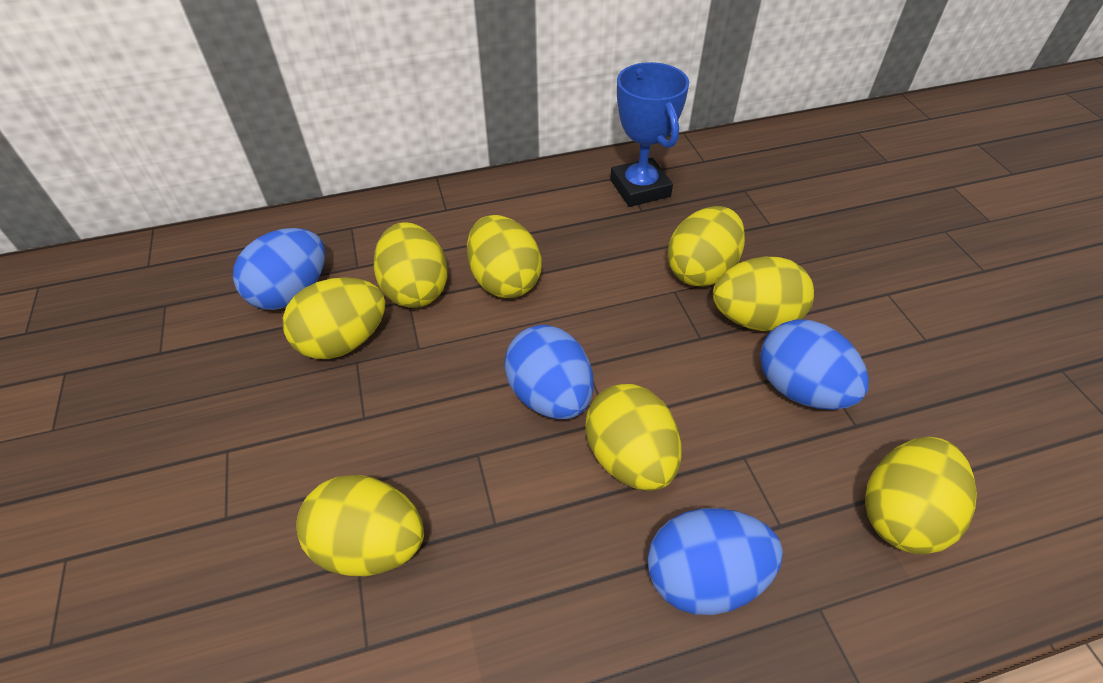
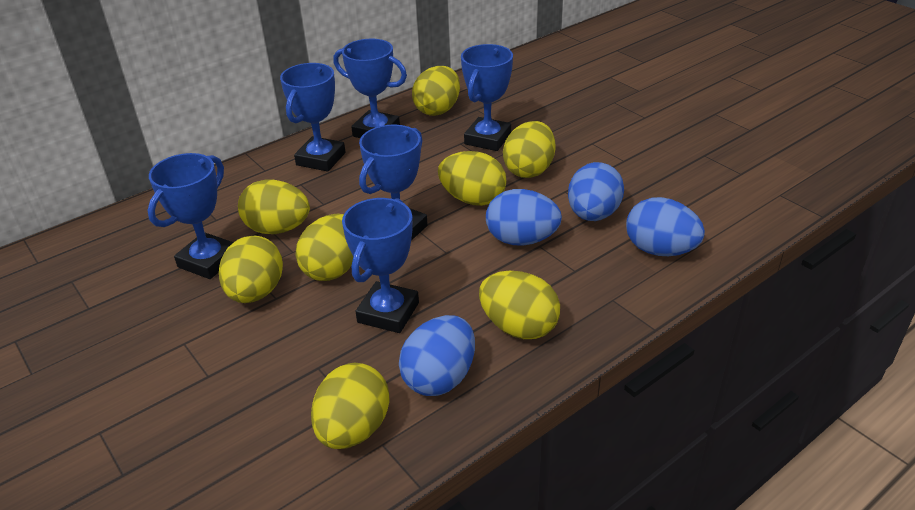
blue trophy: 1 -> 6

